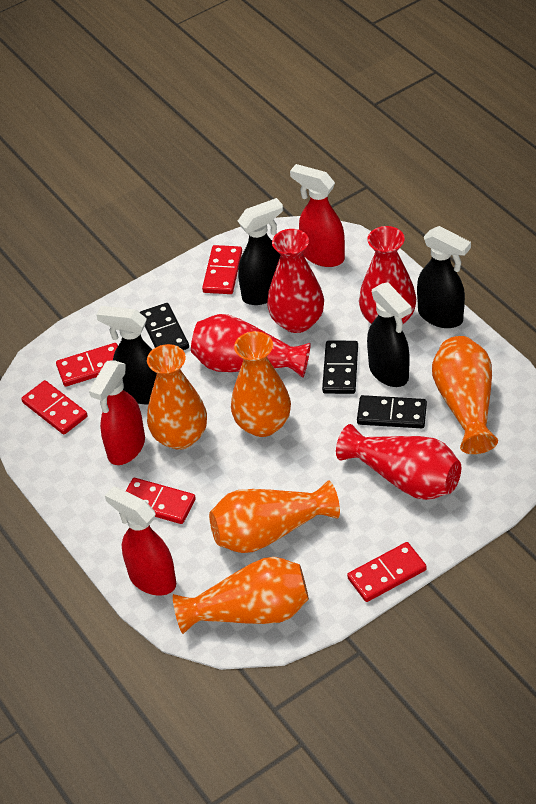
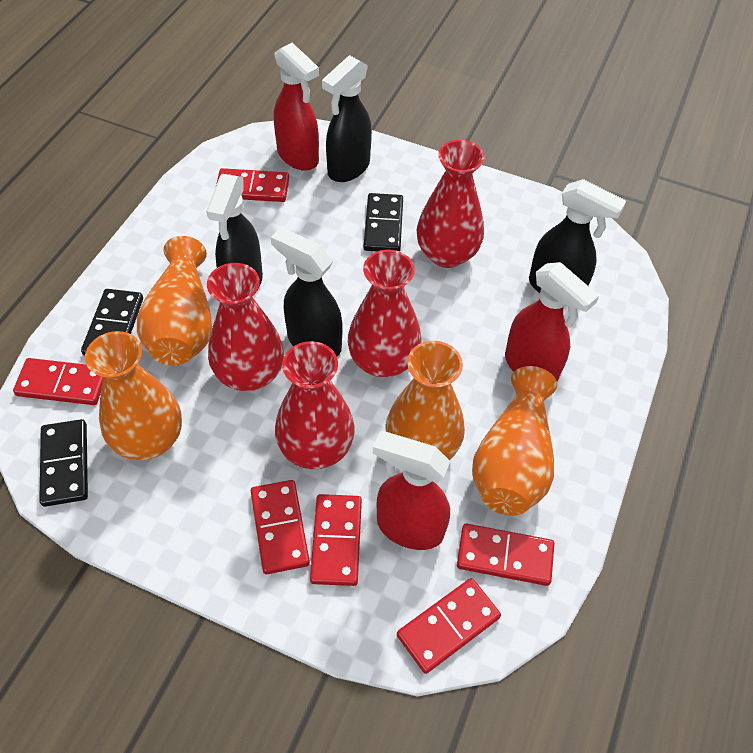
orange vase: 5 -> 4
red domino: 5 -> 6

